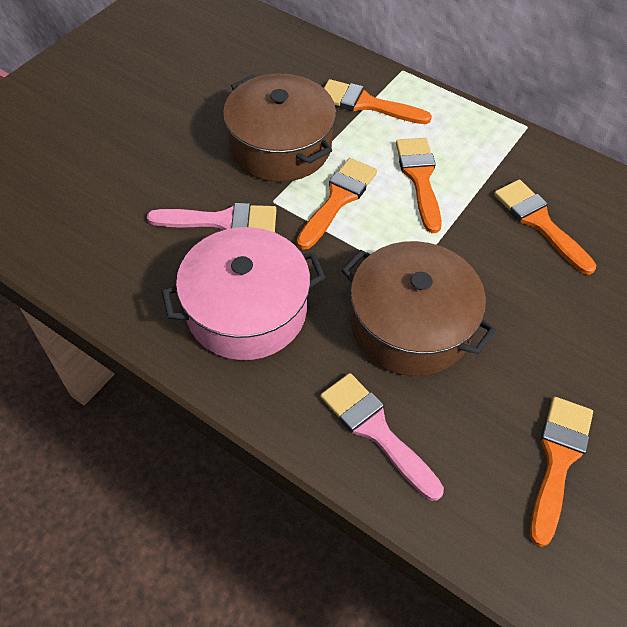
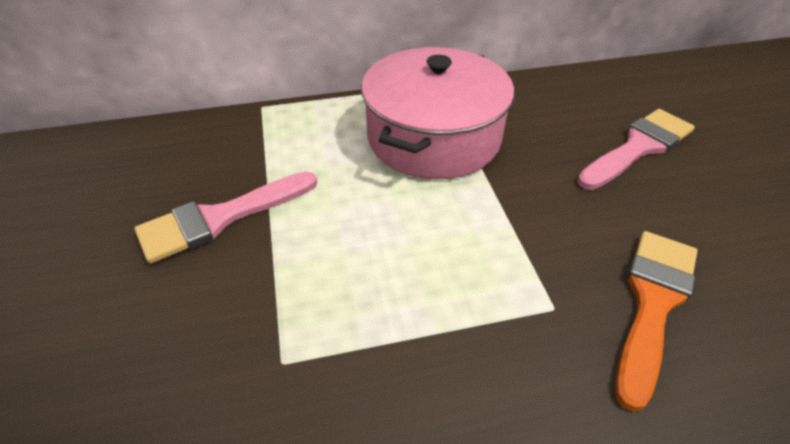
brown pot: 2 -> 0
orange brush: 5 -> 1

